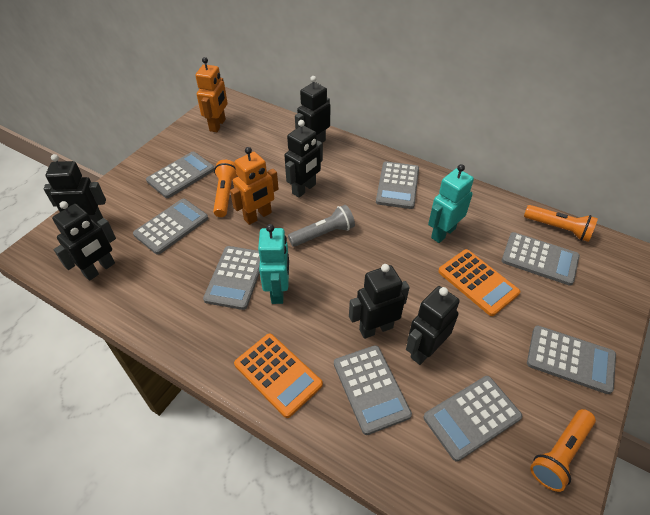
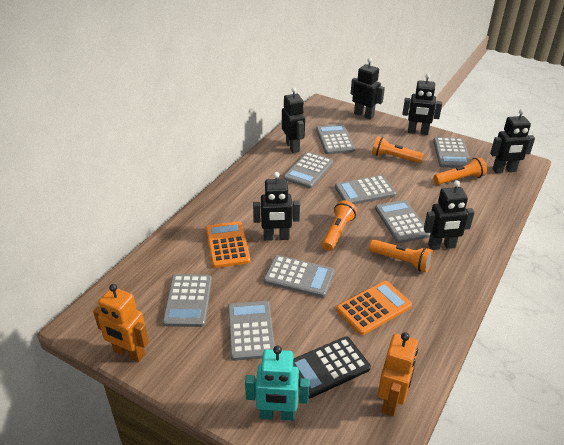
black calculator: 0 -> 1
grey flashlight: 1 -> 0
orange flashlight: 3 -> 4
turquoise robot: 2 -> 1

